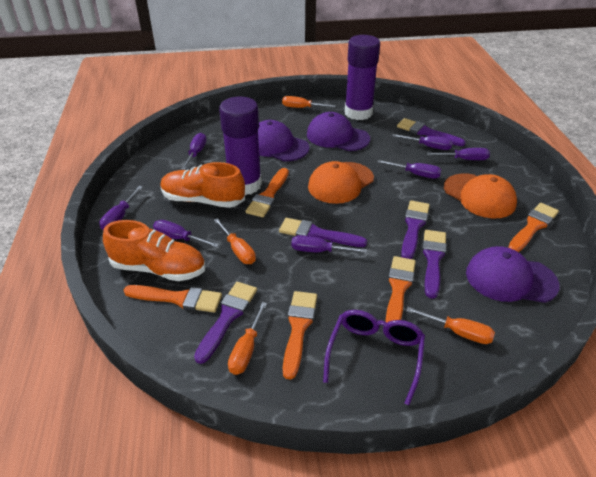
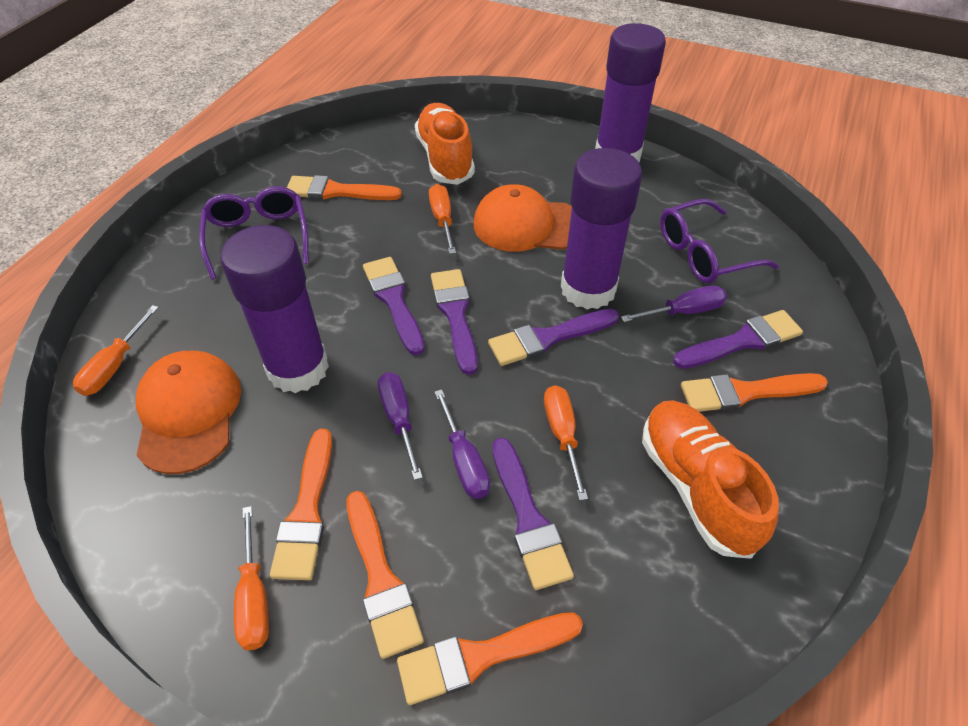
purple cap: 3 -> 0
purple glasses: 1 -> 2
purple glue stick: 2 -> 3
purple screwdriver: 7 -> 3

